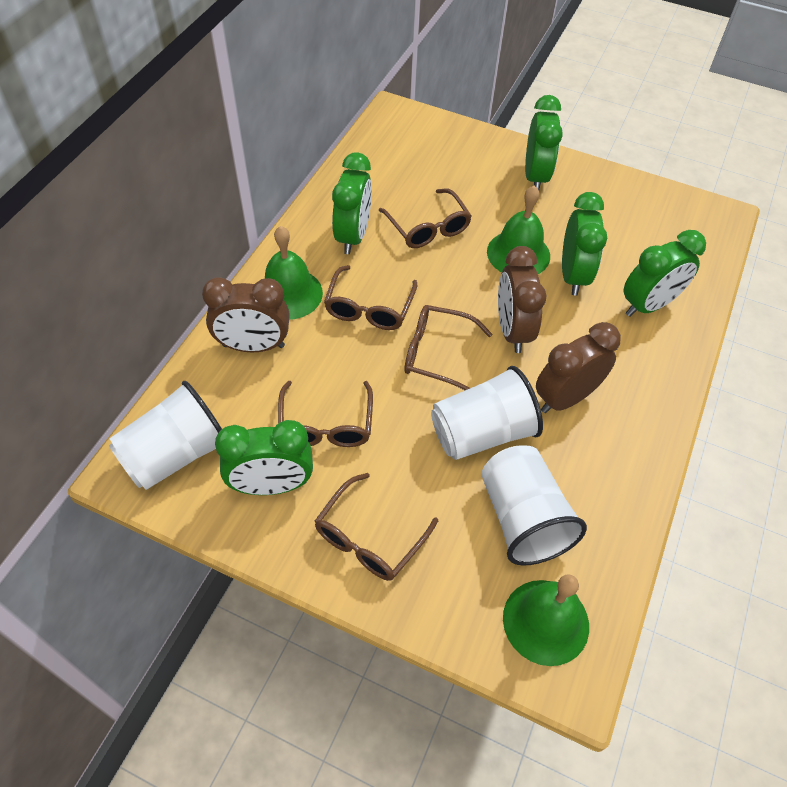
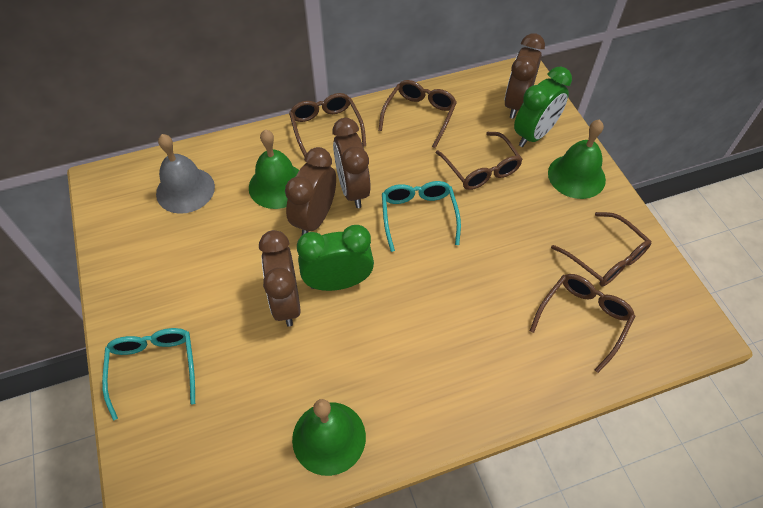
brown clock: 3 -> 4
green clock: 5 -> 2
grey bell: 0 -> 1
turquoise glasses: 0 -> 2
white cup: 3 -> 0

